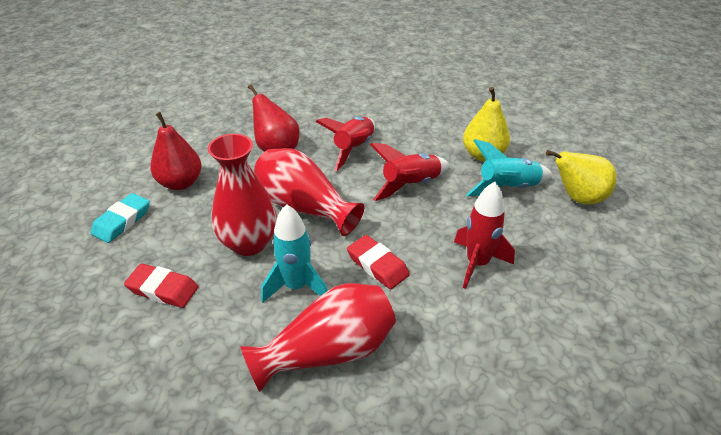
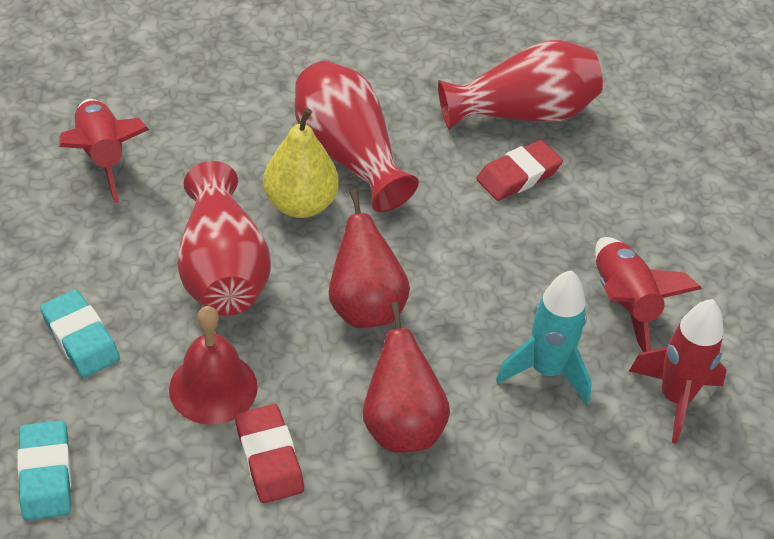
red bell: 0 -> 1
turquoise eraser: 1 -> 2
turquoise rocket: 2 -> 1
yellow pear: 2 -> 1

